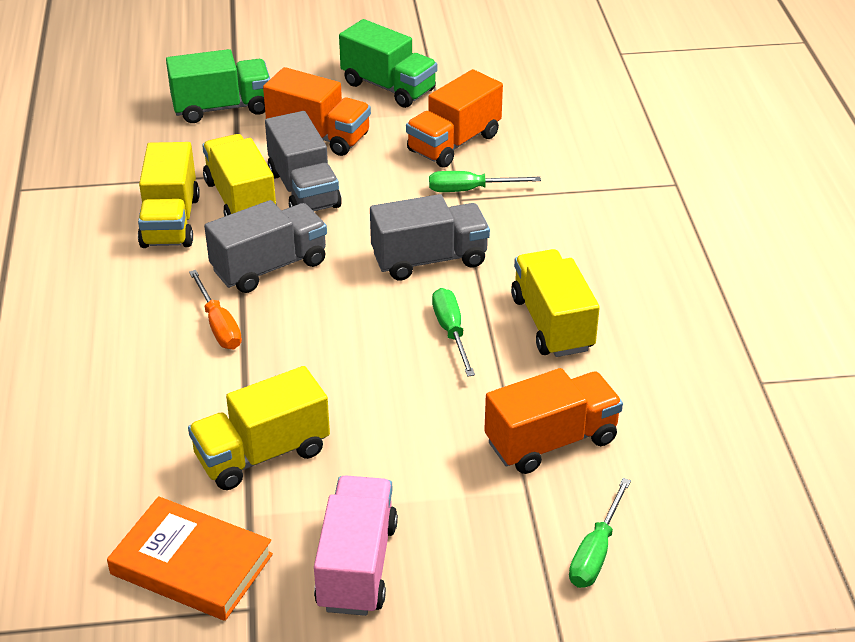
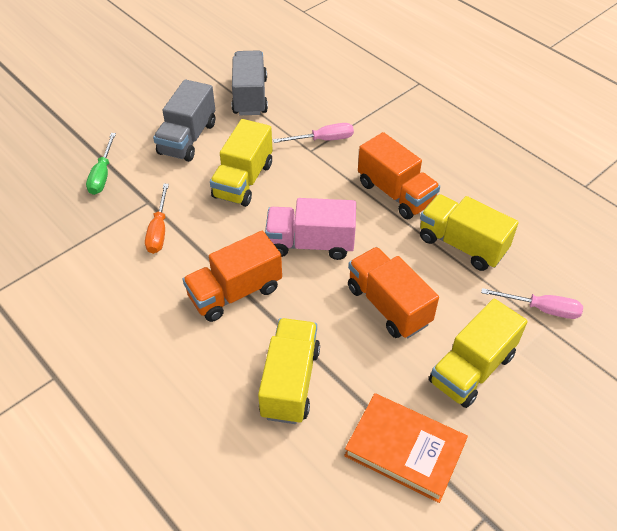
green screwdriver: 3 -> 1
green truck: 2 -> 0
grey truck: 3 -> 2
pink screwdriver: 0 -> 2

